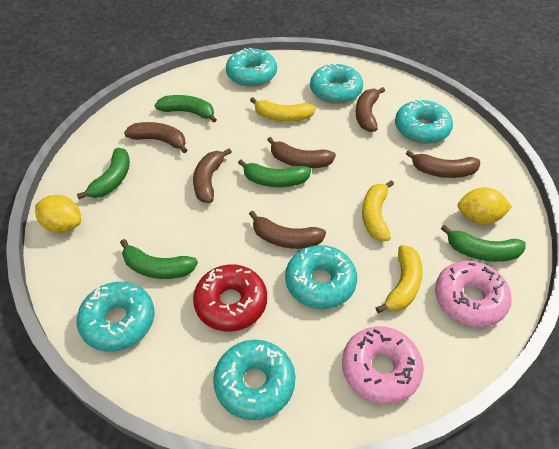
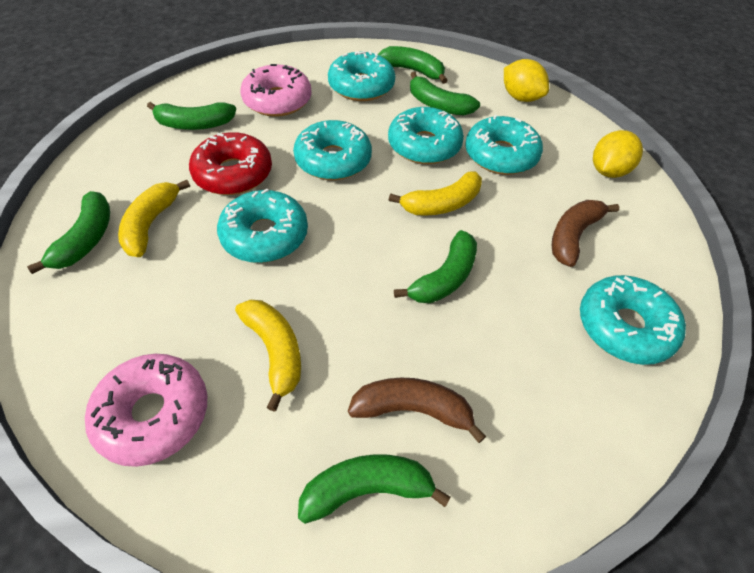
brown banana: 6 -> 2
green banana: 5 -> 6

